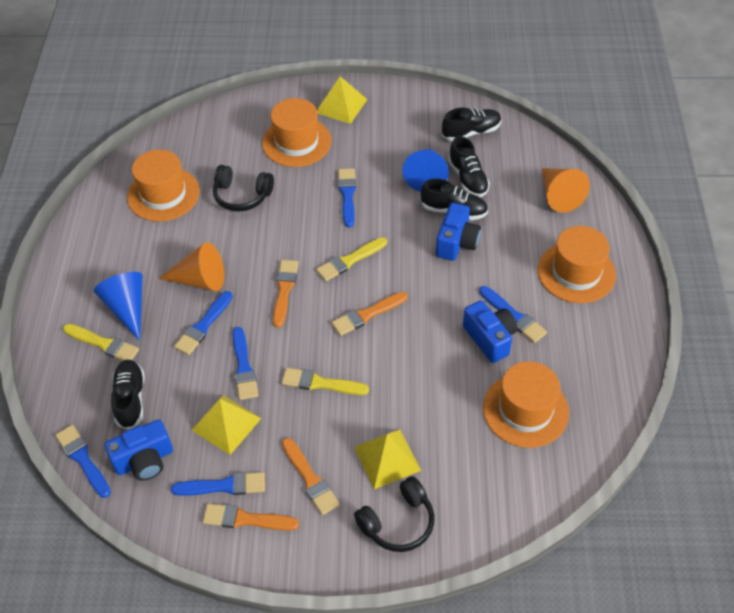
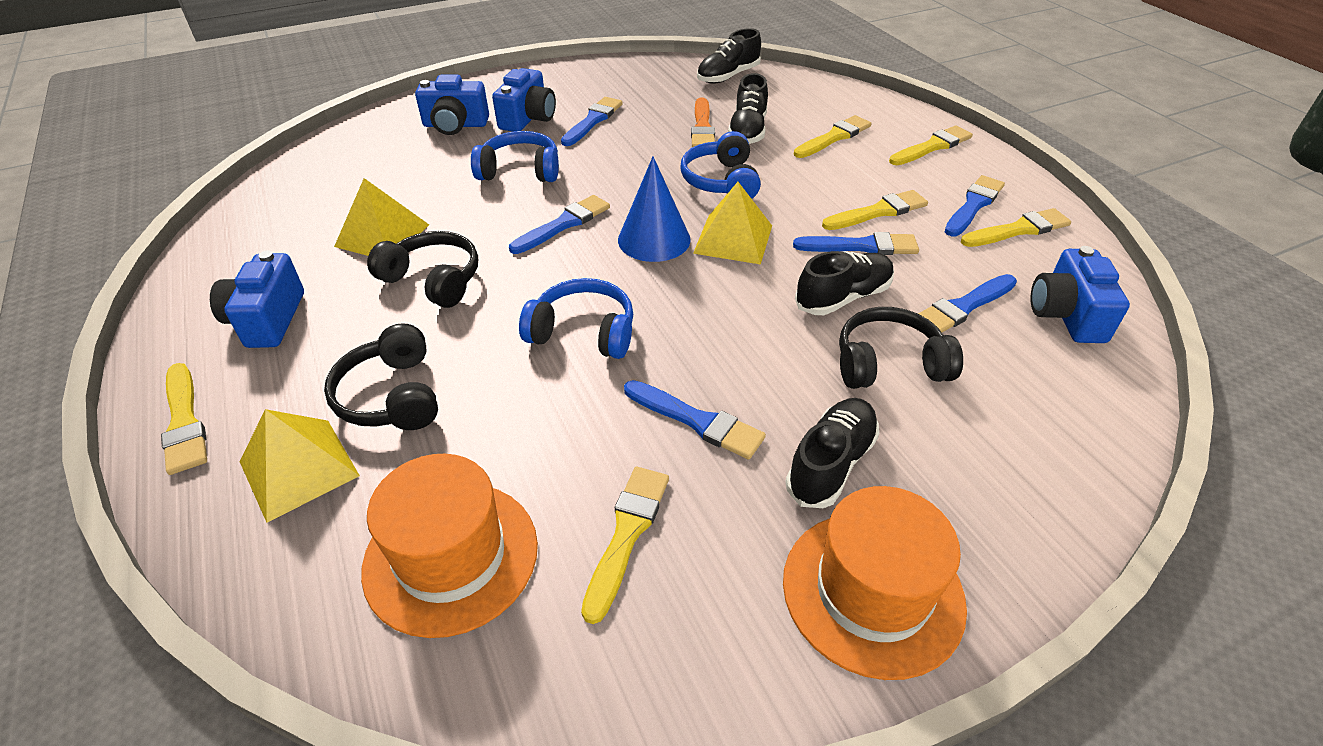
black headphones: 2 -> 3
blue camera: 3 -> 4
blue cone: 2 -> 1
blue headphones: 0 -> 3
orange brush: 4 -> 1
orange cone: 2 -> 0
orange hat: 4 -> 2
yellow brush: 3 -> 6

